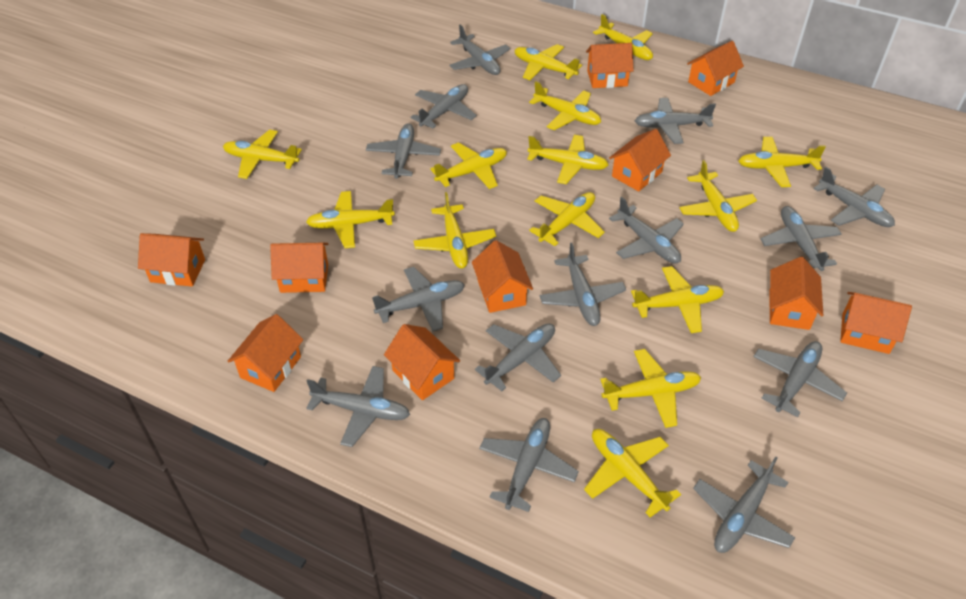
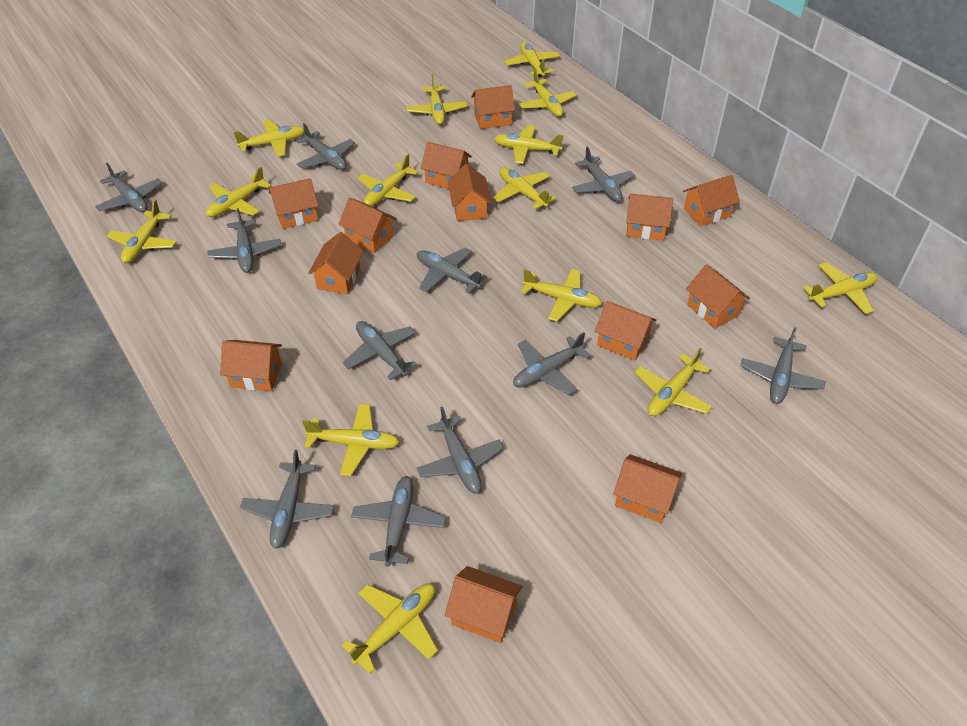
grey plane: 14 -> 11
orange house: 10 -> 13

